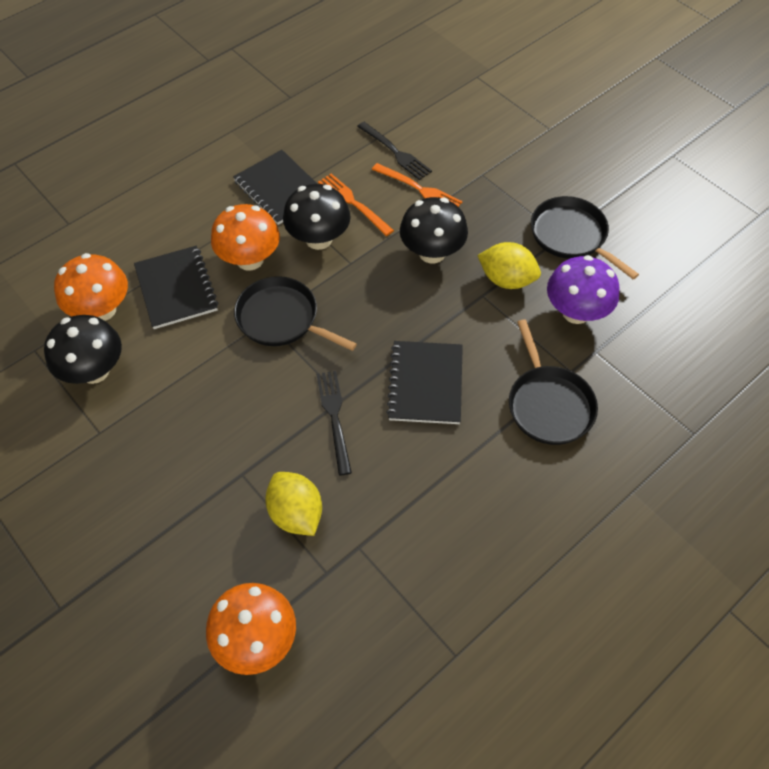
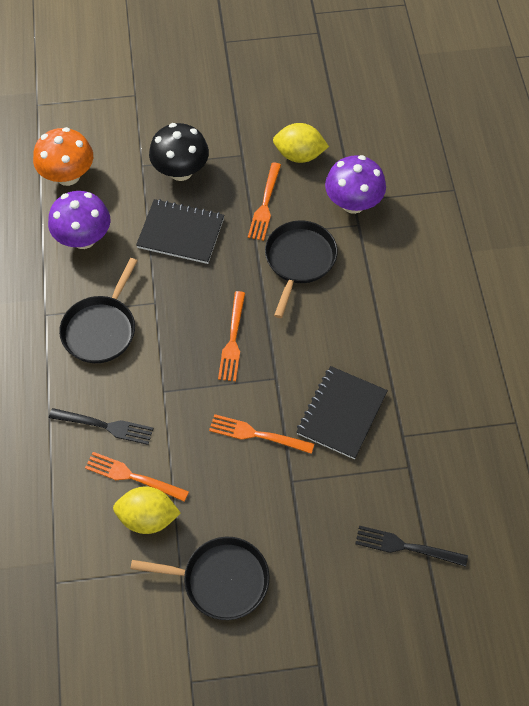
black mushroom: 3 -> 1
black notebook: 3 -> 2
orange fork: 2 -> 4
orange mushroom: 3 -> 1
purple mushroom: 1 -> 2

